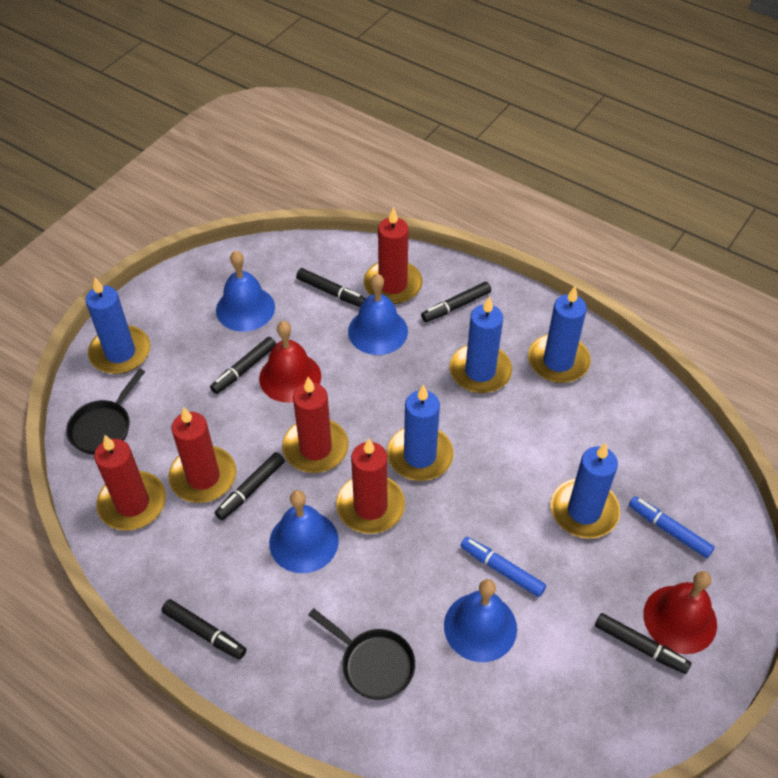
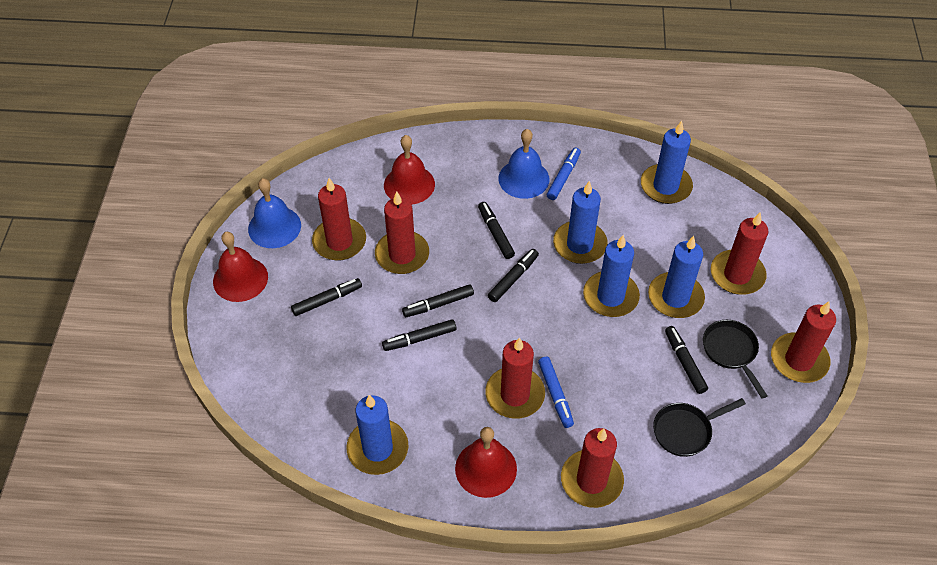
blue bell: 4 -> 2
red bell: 2 -> 3
red candle: 5 -> 6

